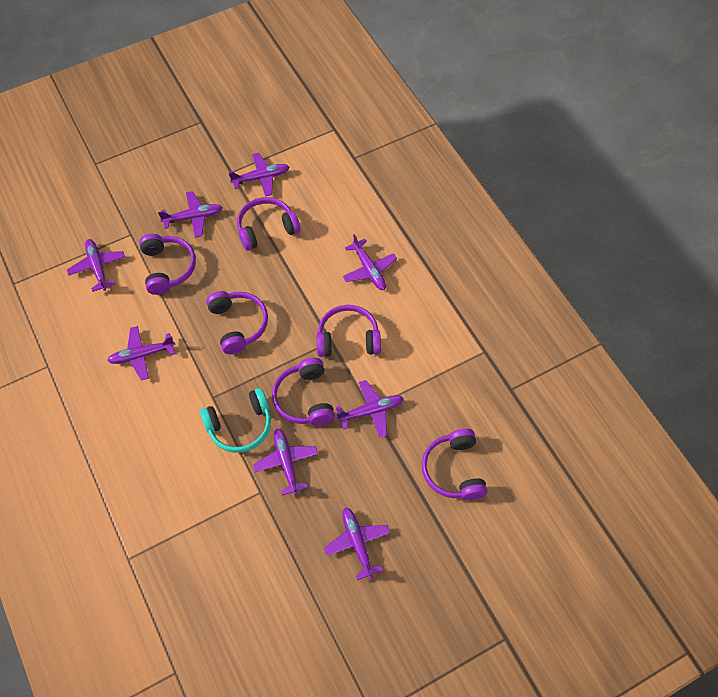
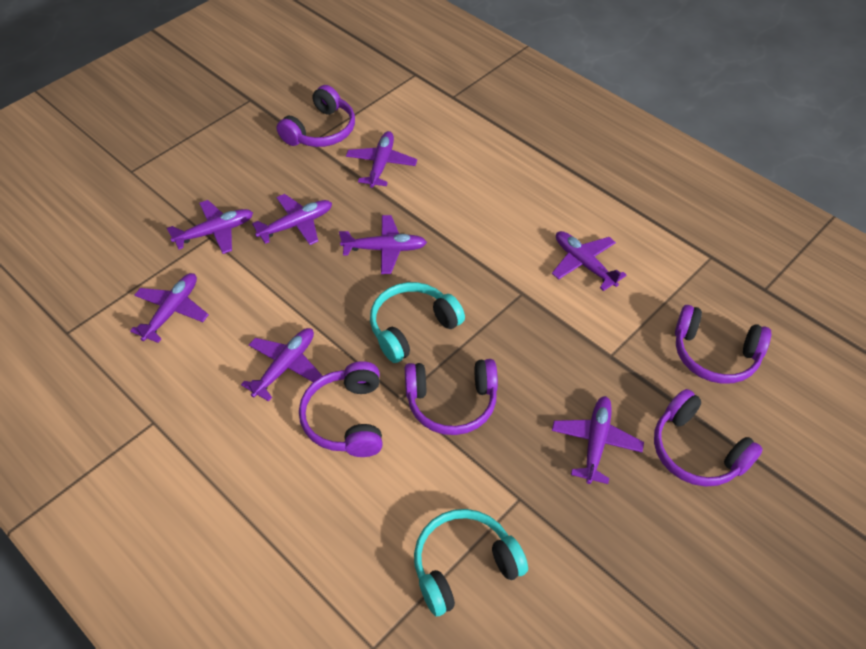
purple headphones: 6 -> 5
turquoise headphones: 1 -> 2

